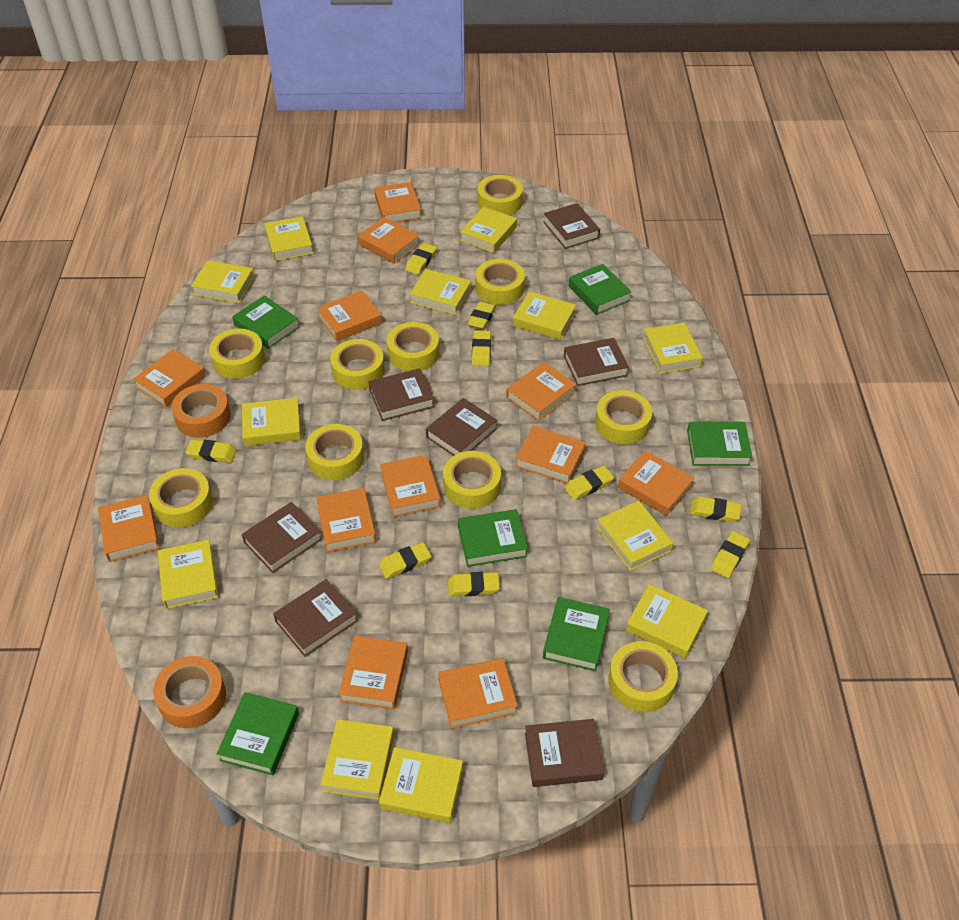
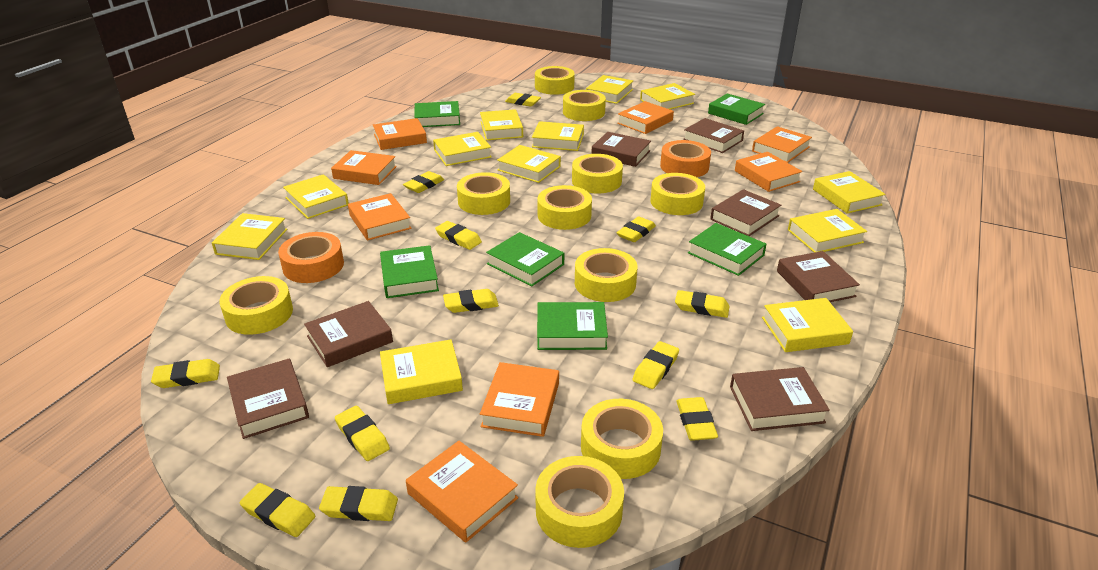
orange book: 12 -> 8
yellow eraser: 9 -> 12

